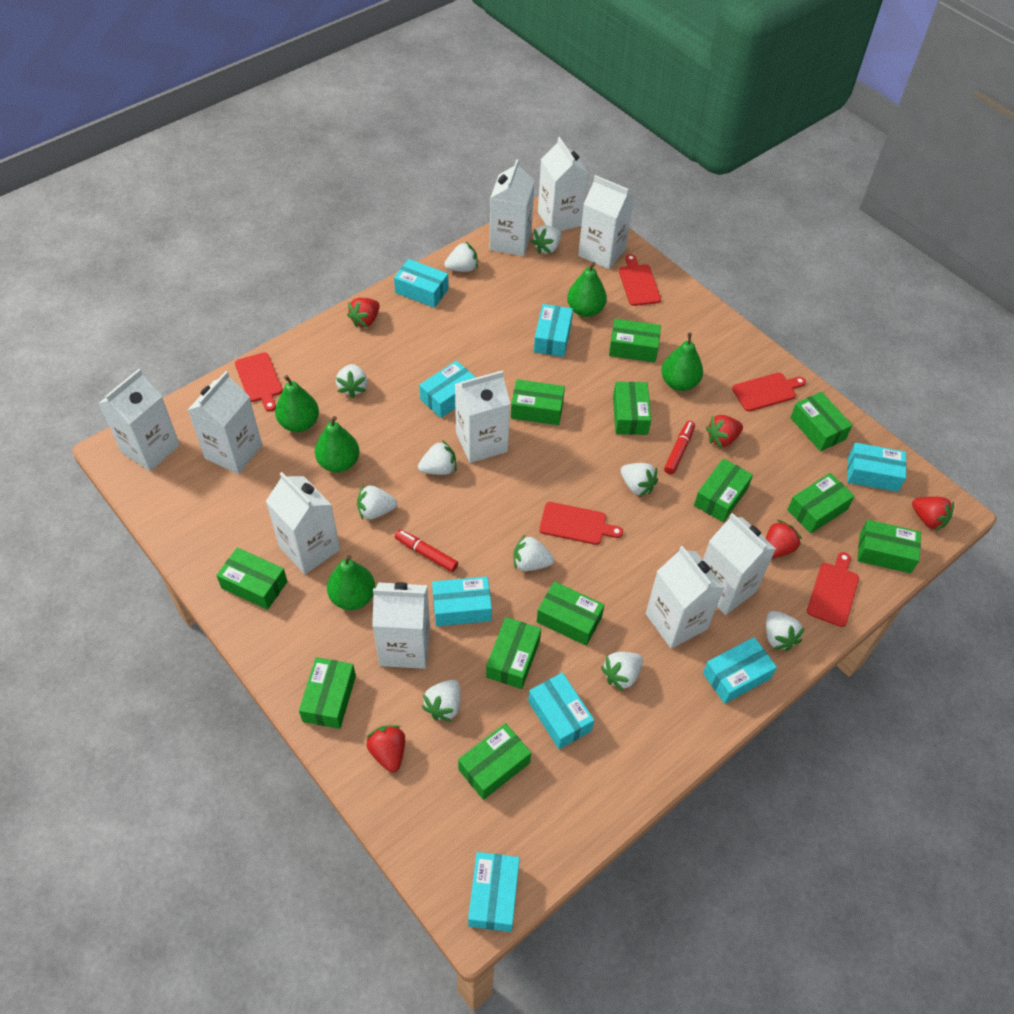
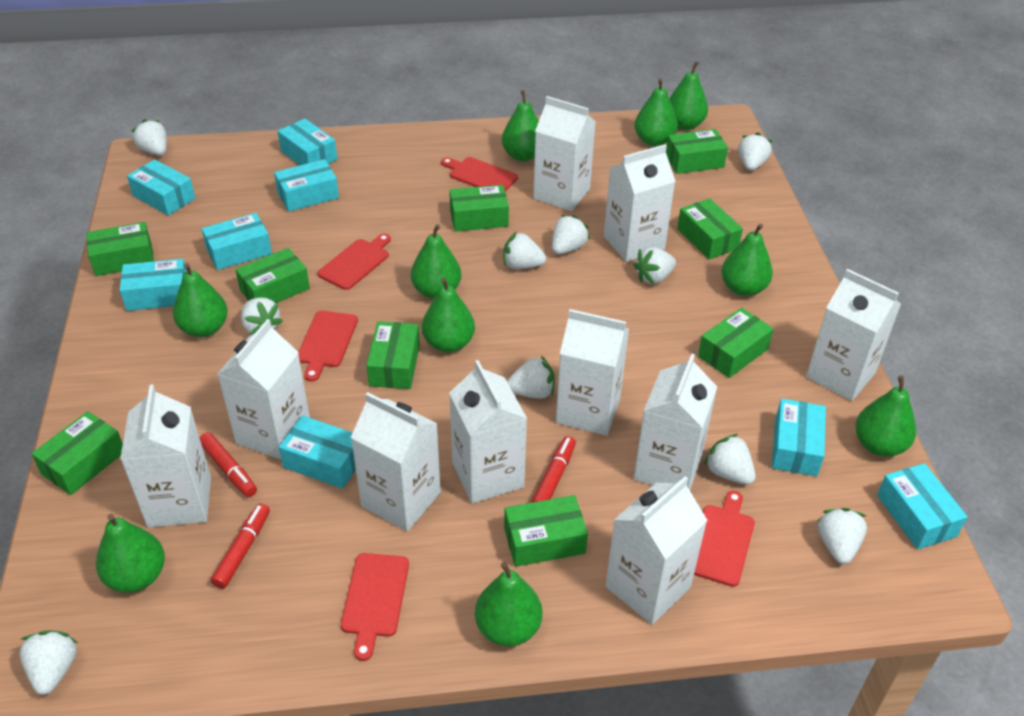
green box: 12 -> 9
green pear: 5 -> 10
red marker: 2 -> 3
red strawberry: 5 -> 0

